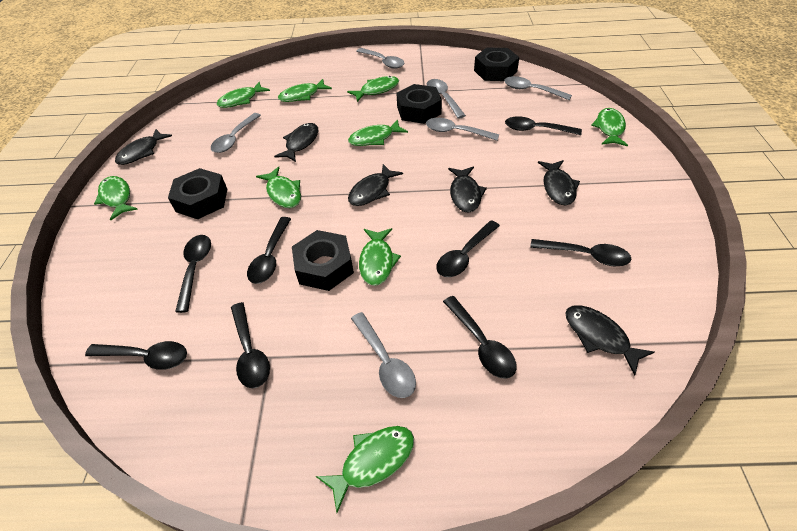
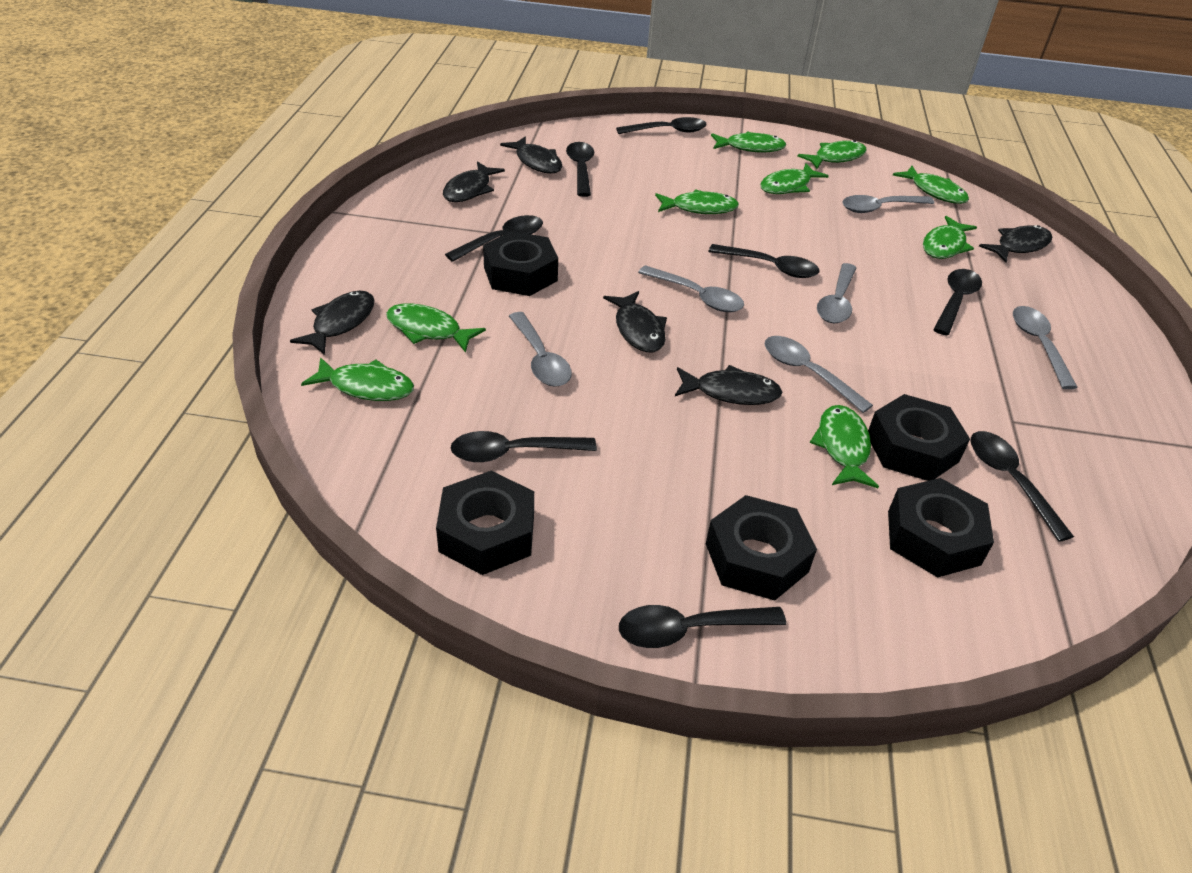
black nut: 4 -> 5

